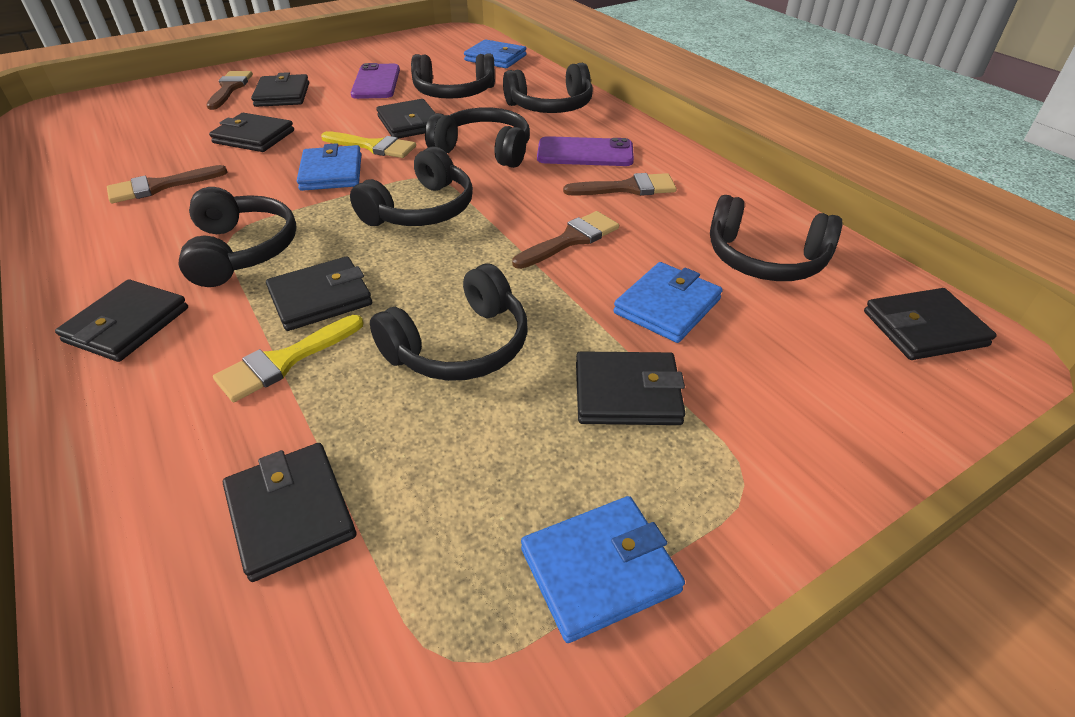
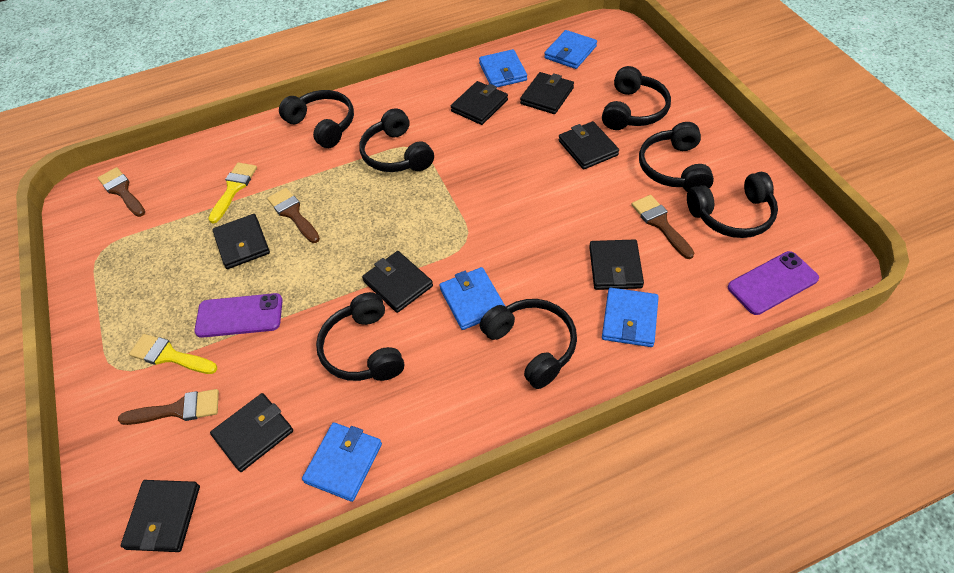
blue wallet: 4 -> 5

